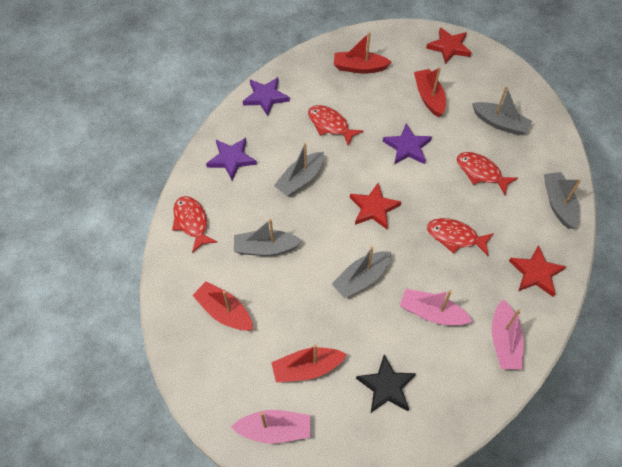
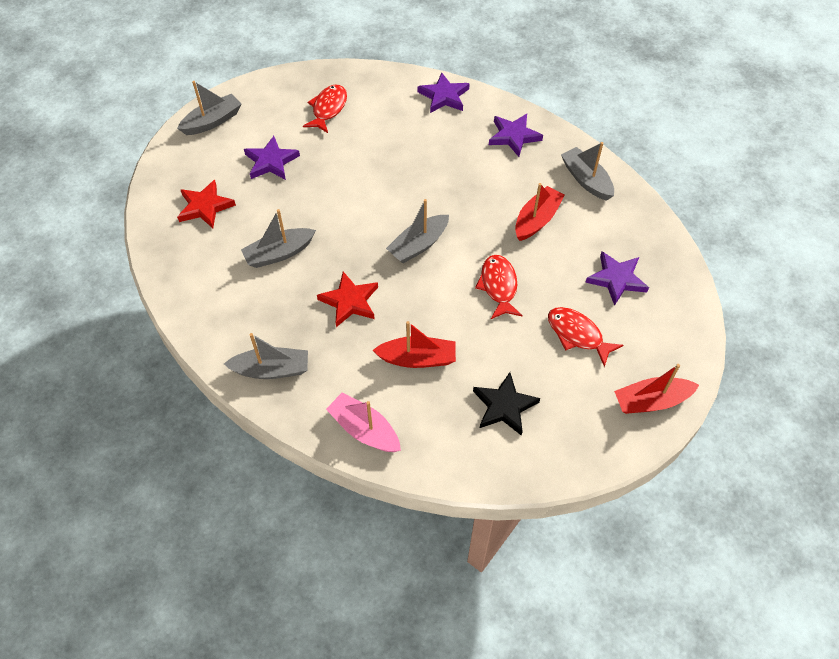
pink boat: 3 -> 1
purple star: 3 -> 4
red boat: 4 -> 3
red fish: 4 -> 3
red star: 3 -> 2

